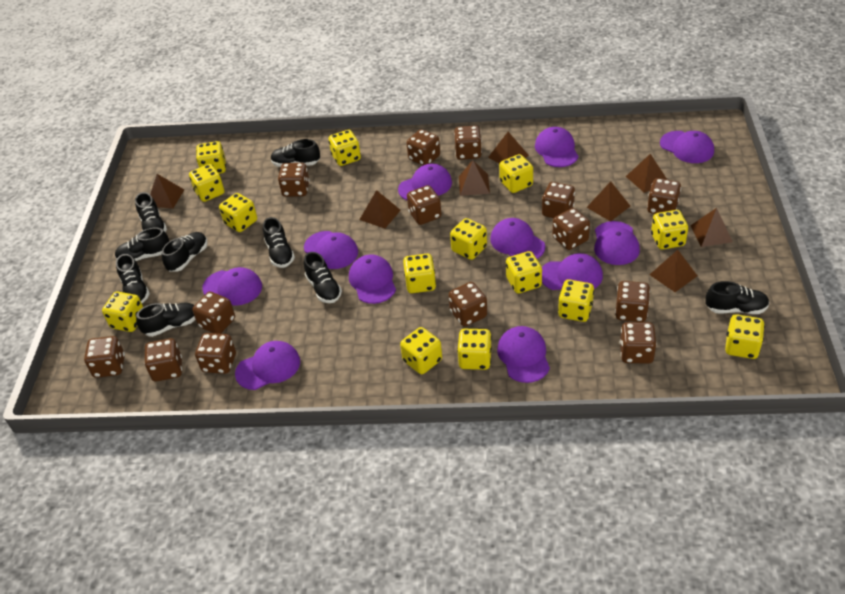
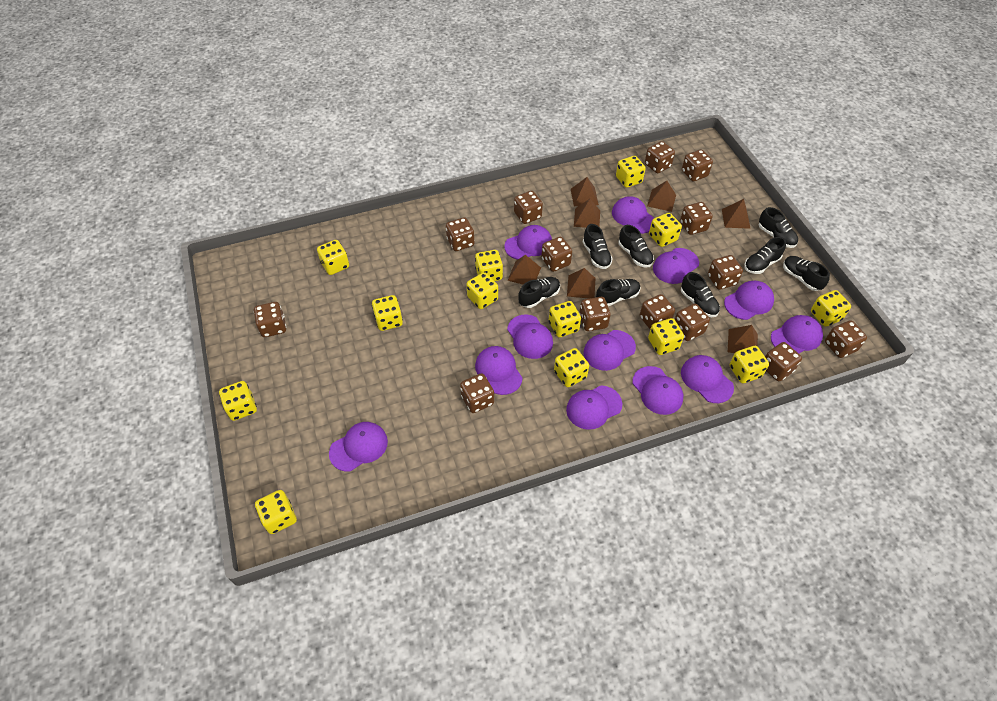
black shoe: 9 -> 8
brown pyramid: 8 -> 7
purple cap: 11 -> 12
yellow dice: 14 -> 13

